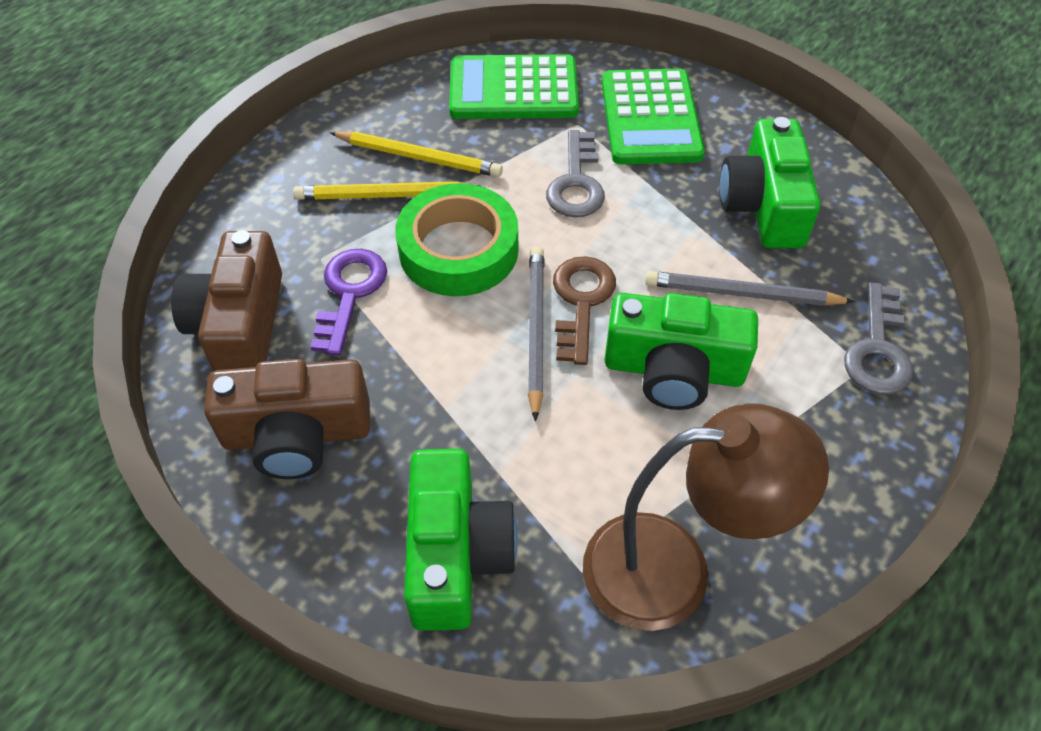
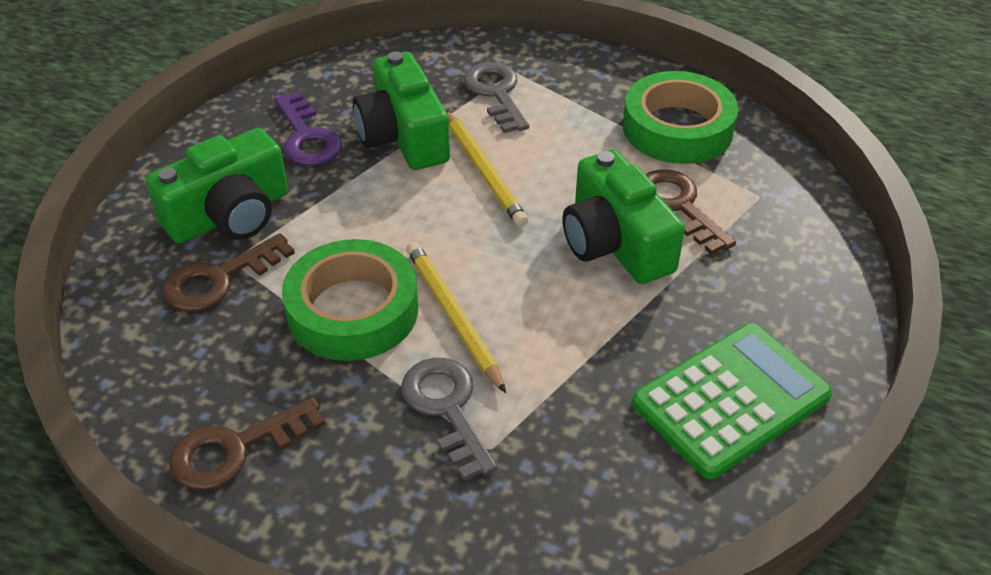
brown camera: 2 -> 0
brown key: 1 -> 3
brown lamp: 1 -> 0
green calculator: 2 -> 1
green tape: 1 -> 2
grey pencil: 2 -> 0

